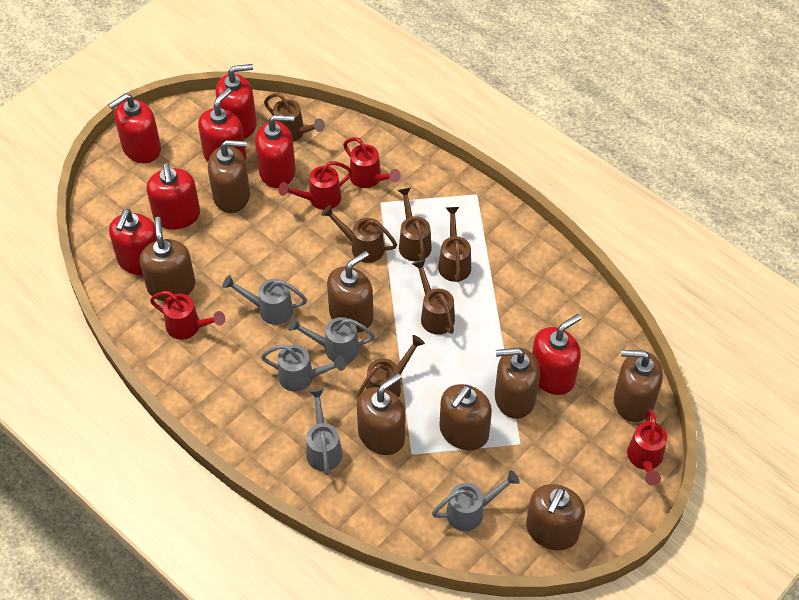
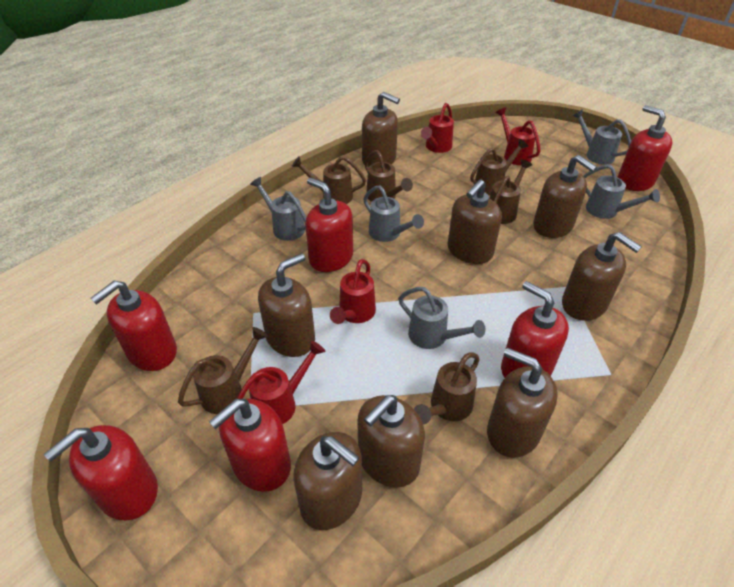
red soap dispenser: 7 -> 6

